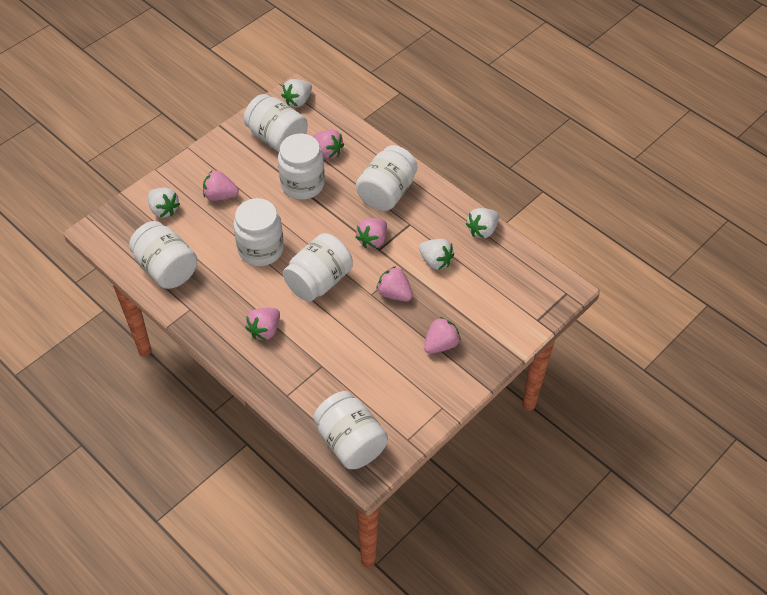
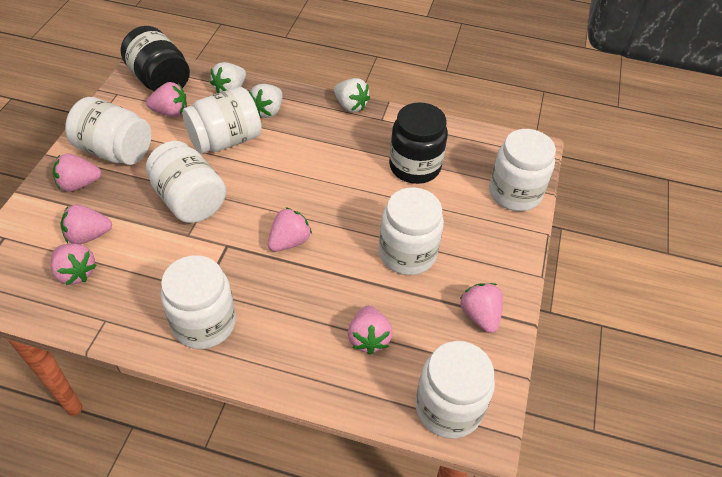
black jar: 0 -> 2
pink strawberry: 6 -> 7
white strawberry: 4 -> 3

